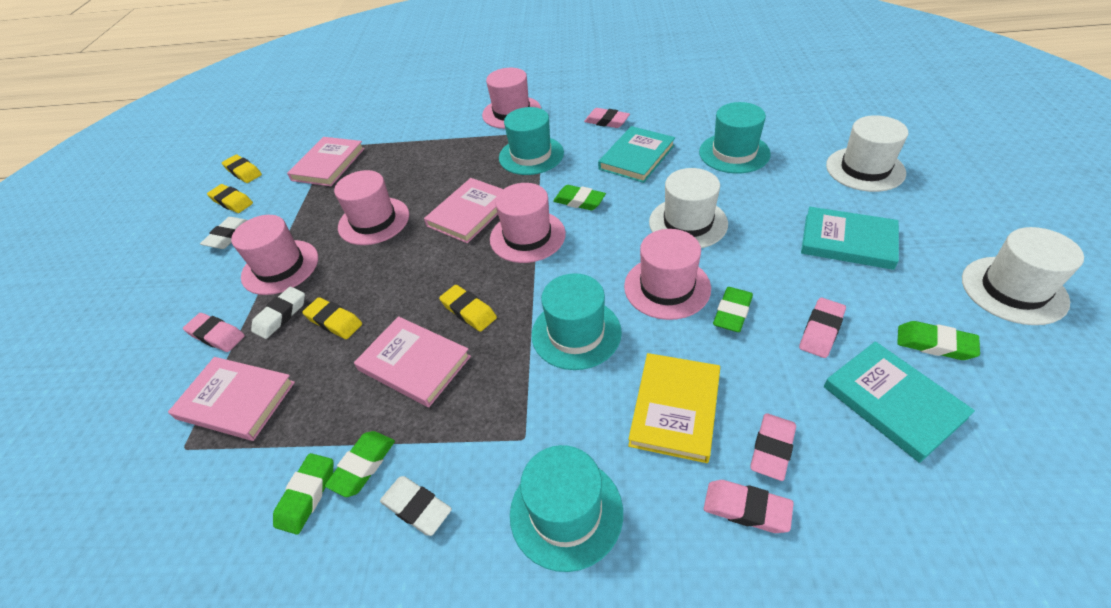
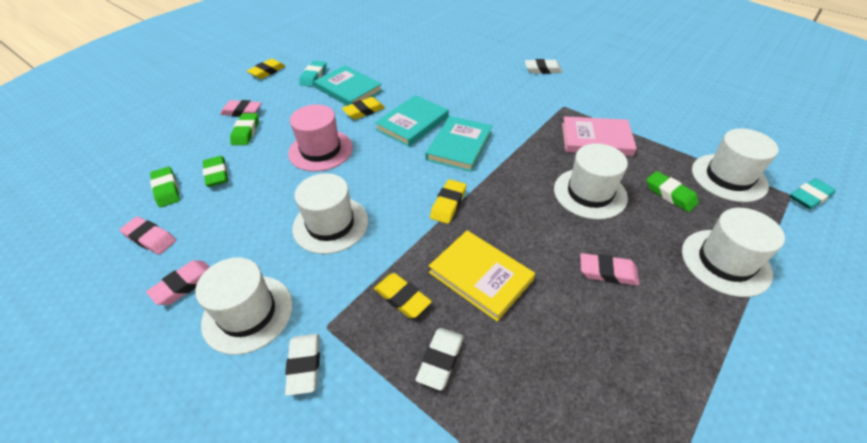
green eraser: 5 -> 4
pink book: 4 -> 1
pink eraser: 5 -> 4
pink hat: 5 -> 1
turquoise eraser: 0 -> 2
turquoise hat: 4 -> 0
white hat: 3 -> 5

